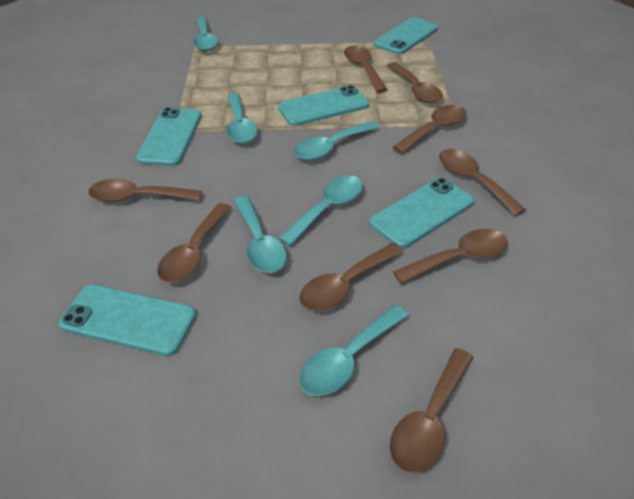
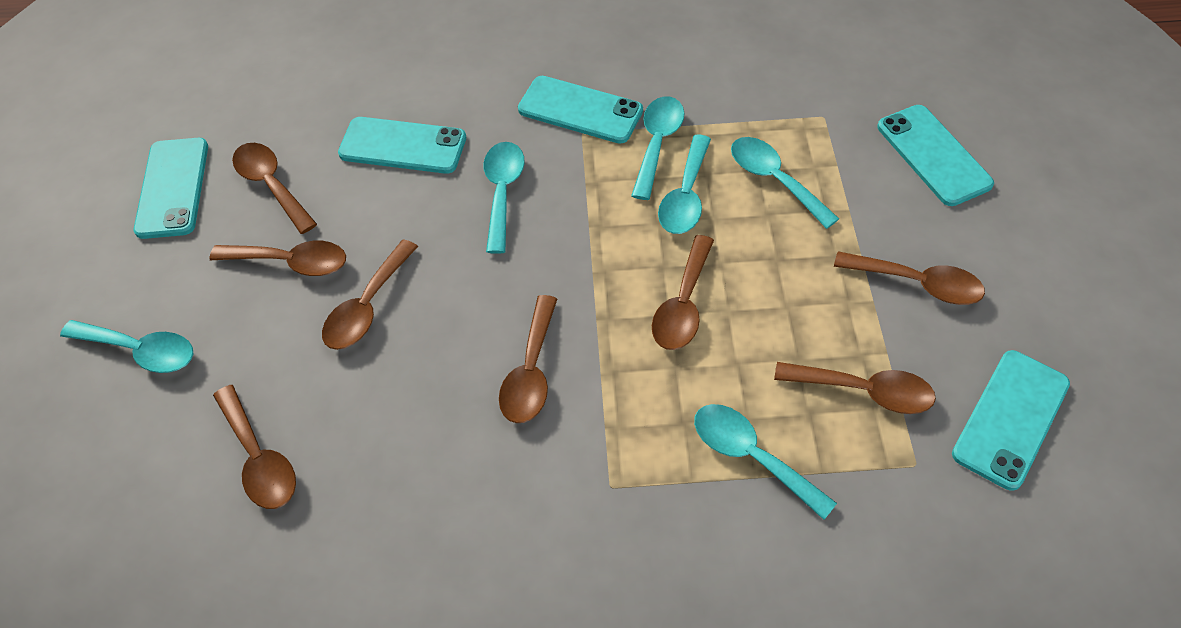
brown spoon: 9 -> 8

